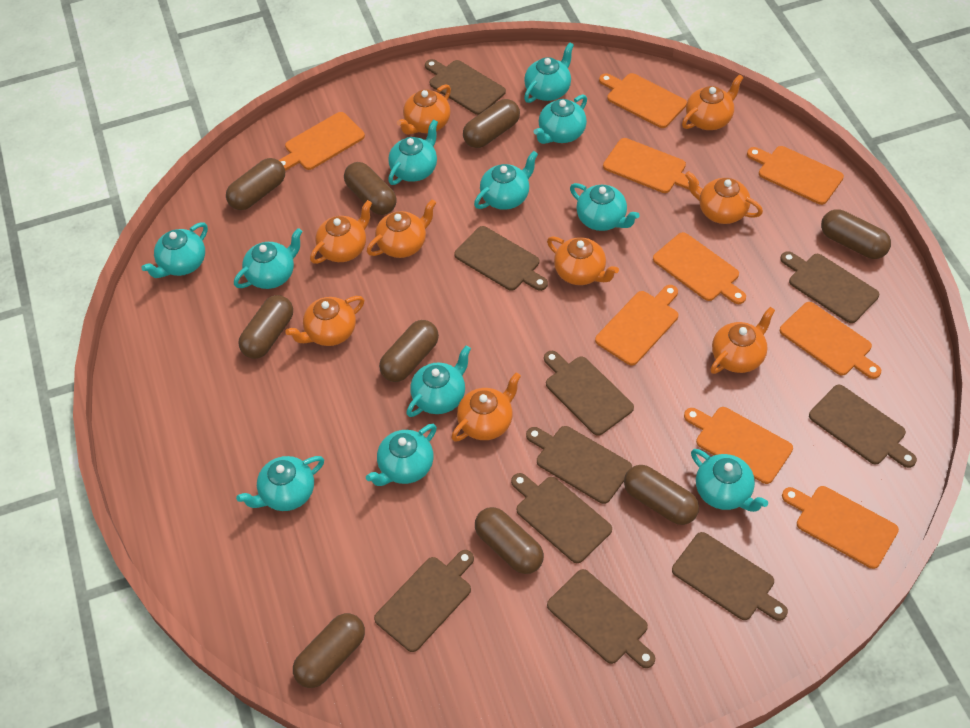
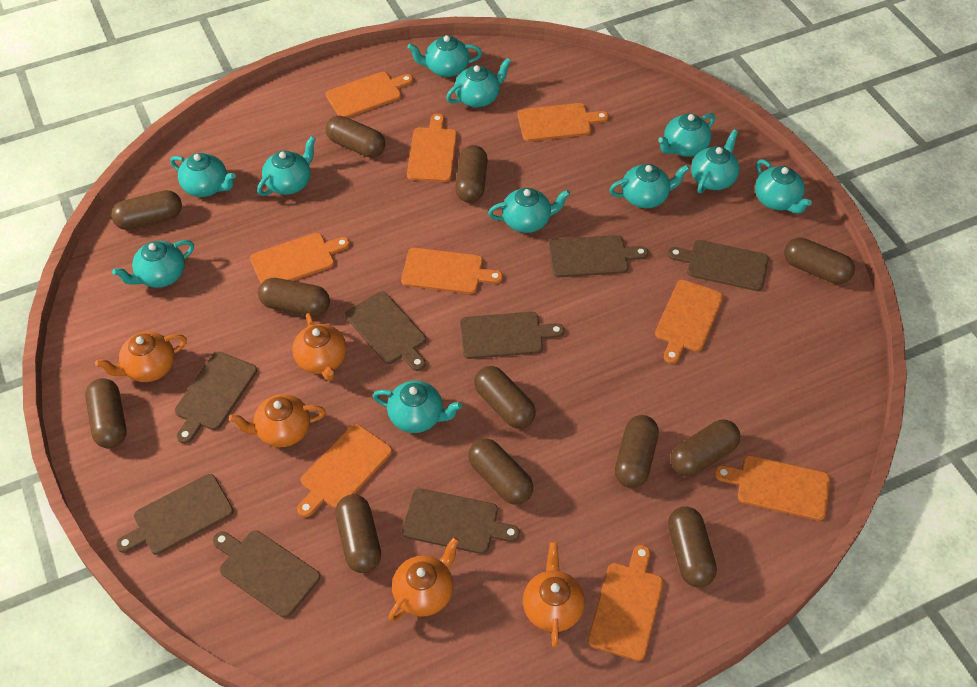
brown capsule: 9 -> 12
brown cutting board: 10 -> 8
orange teapot: 9 -> 5

